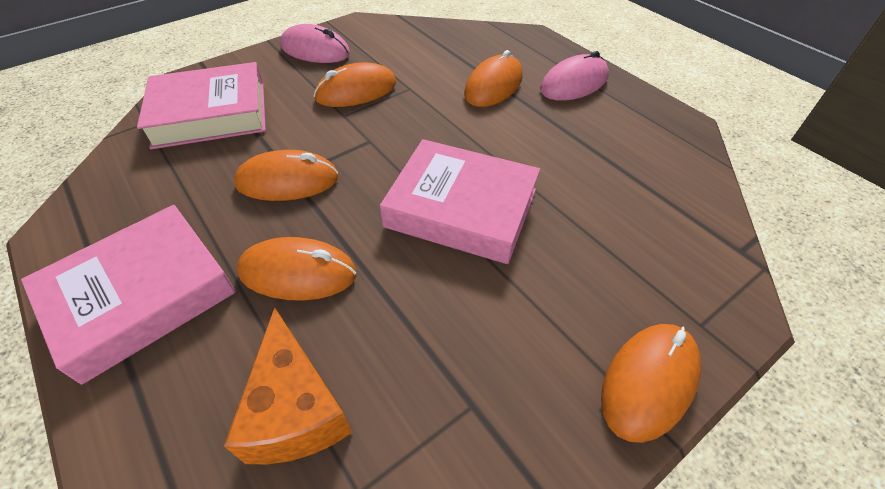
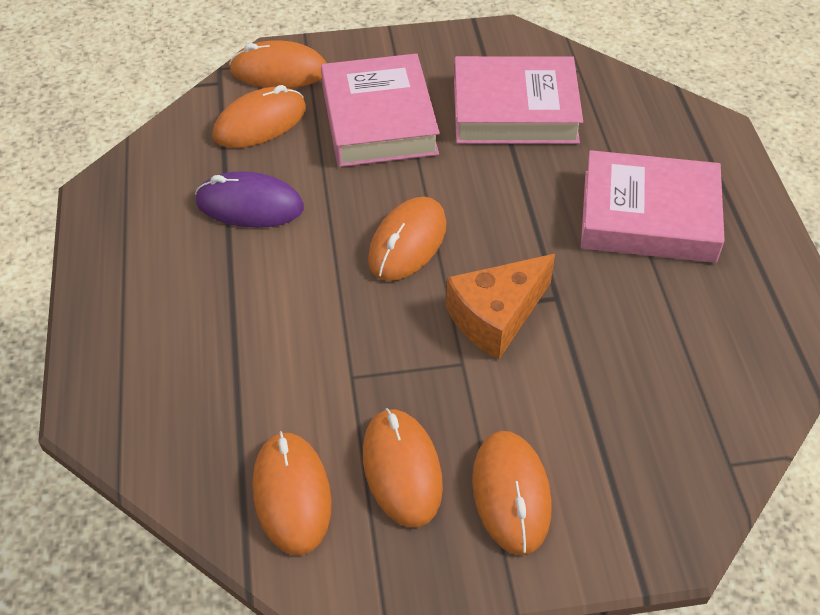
orange mouse: 5 -> 6
pink mouse: 2 -> 0
purple mouse: 0 -> 1

